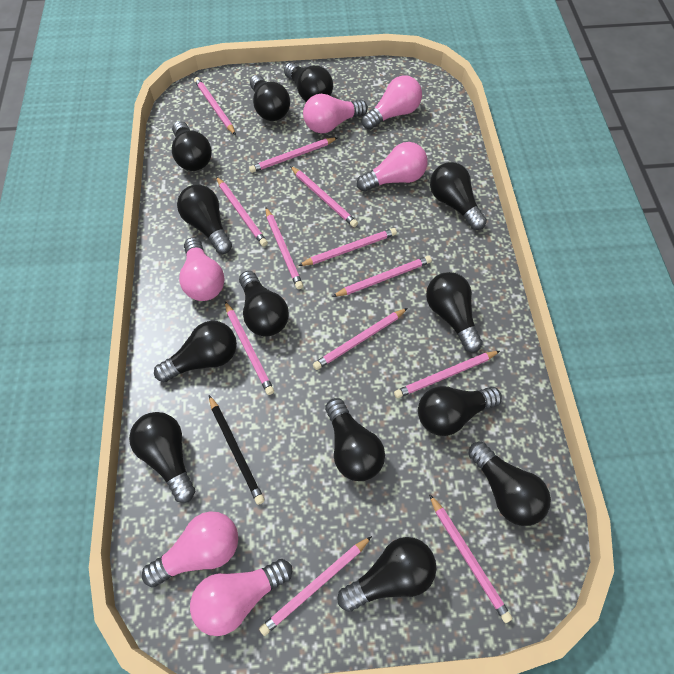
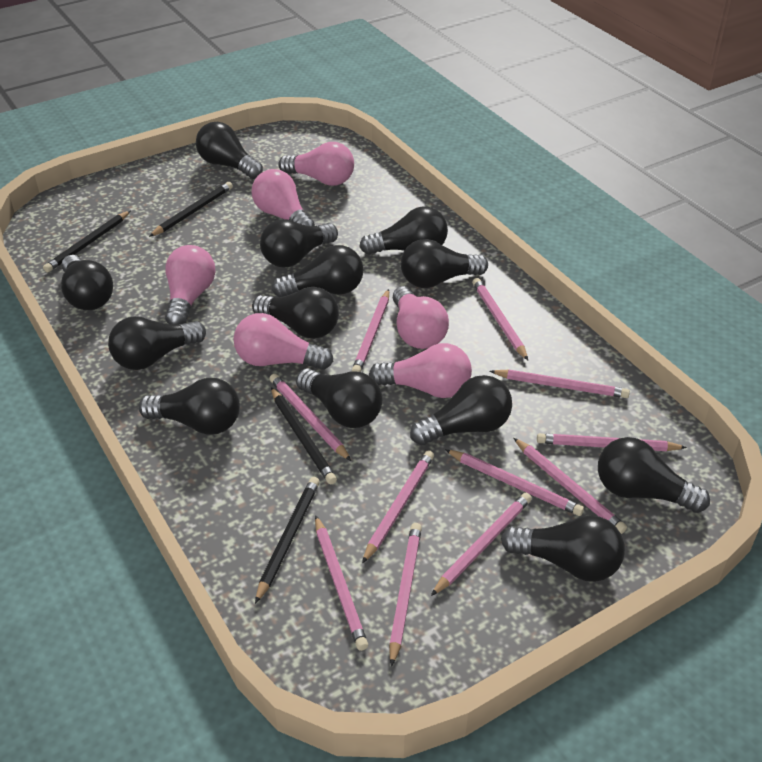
black pencil: 1 -> 4
pink pencil: 12 -> 11

